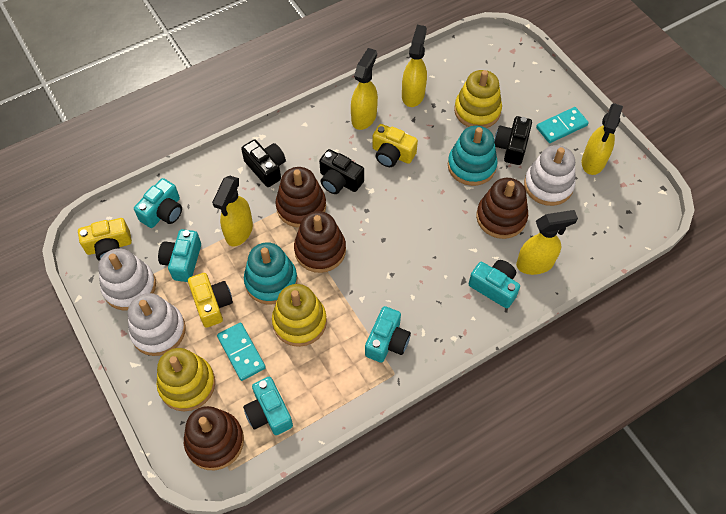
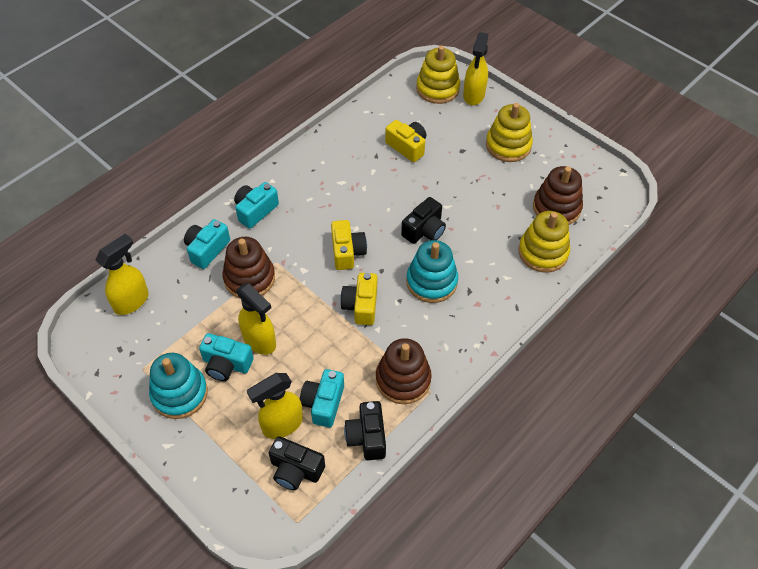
brown stacking toy: 4 -> 3
turquoise camera: 5 -> 4
turquoise domino: 2 -> 0
white stacking toy: 3 -> 0
yellow spray bottle: 5 -> 4

